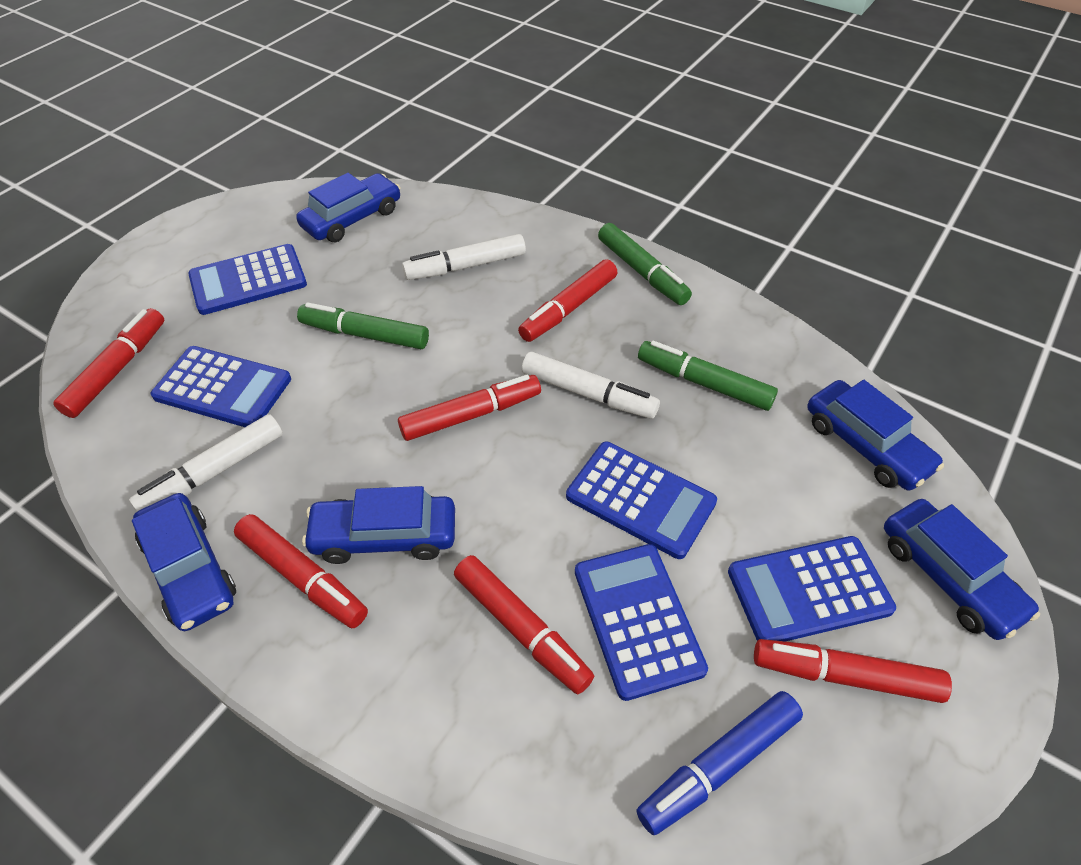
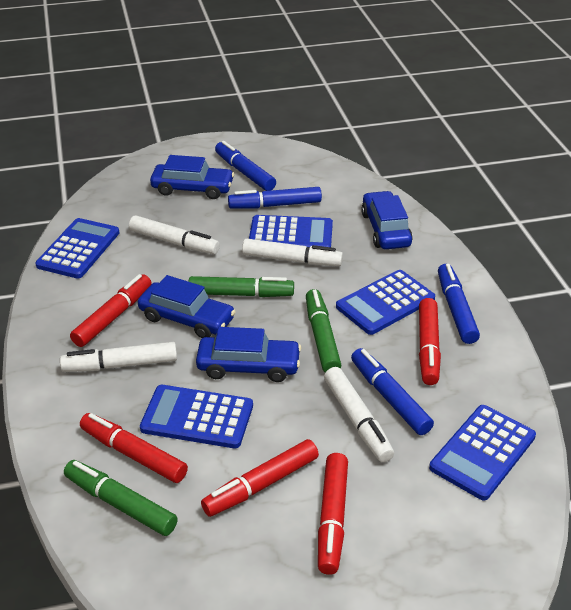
blue car: 5 -> 4
blue marker: 1 -> 4
red marker: 6 -> 5
white marker: 3 -> 4

